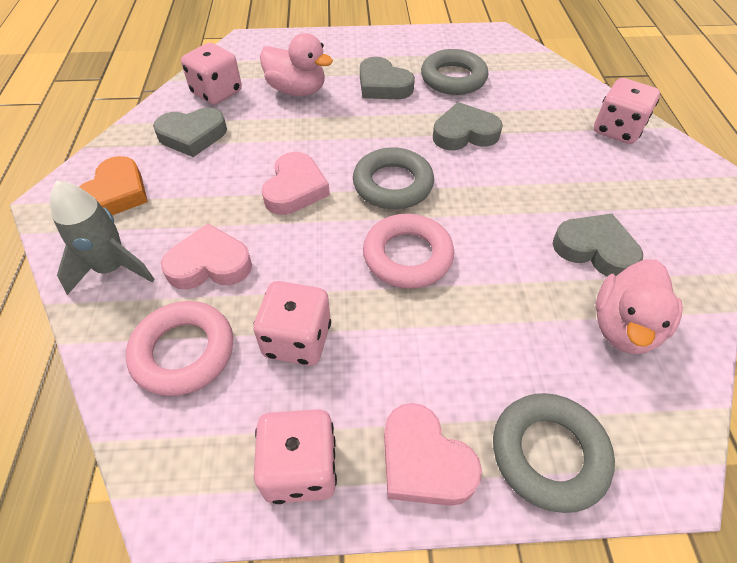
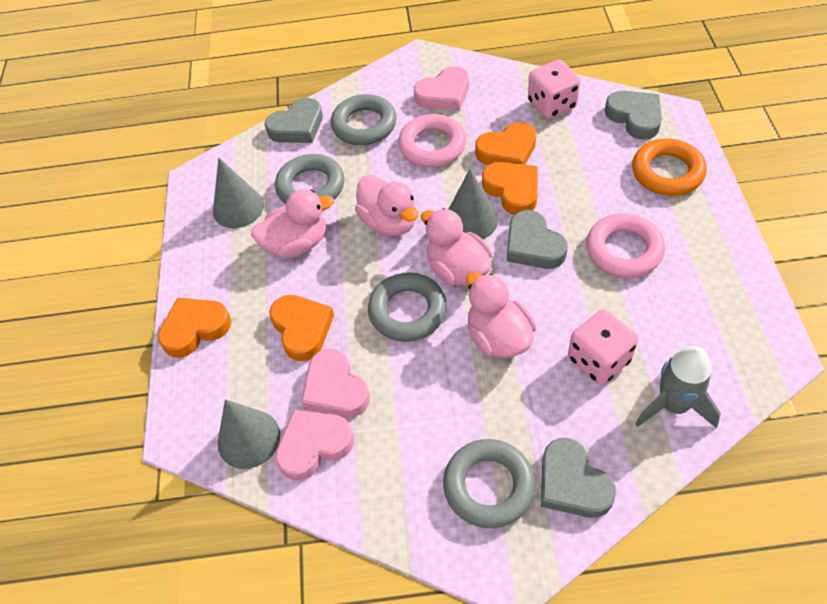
grey cone: 0 -> 3
grey ring: 3 -> 4
orange heart: 1 -> 4
orange ring: 0 -> 1
pink dice: 4 -> 2
pink duck: 2 -> 4

